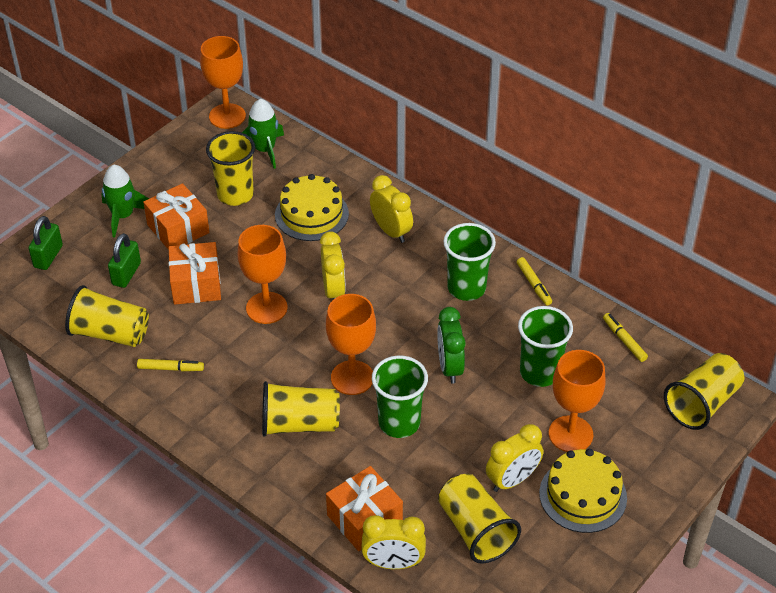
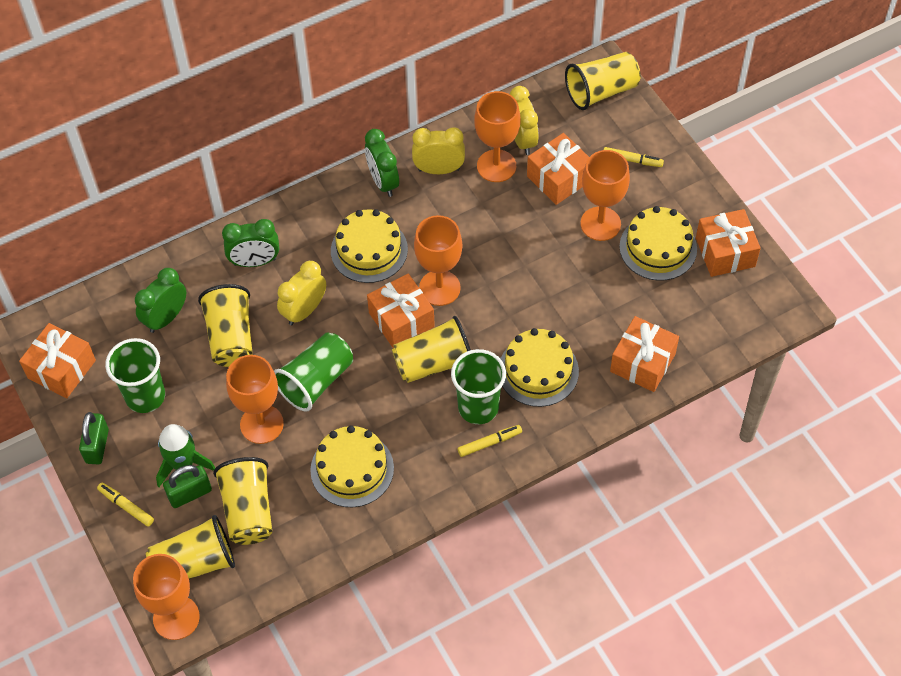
green clock: 1 -> 3
green rocket: 2 -> 1
orange gift: 3 -> 5
orange goblet: 4 -> 5
yellow cake: 2 -> 4
yellow clock: 4 -> 3

